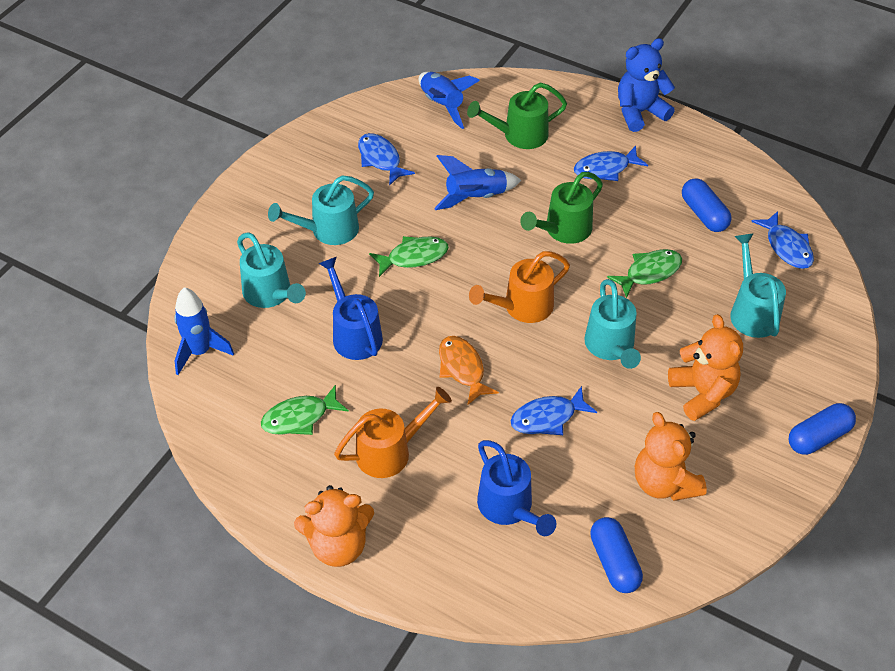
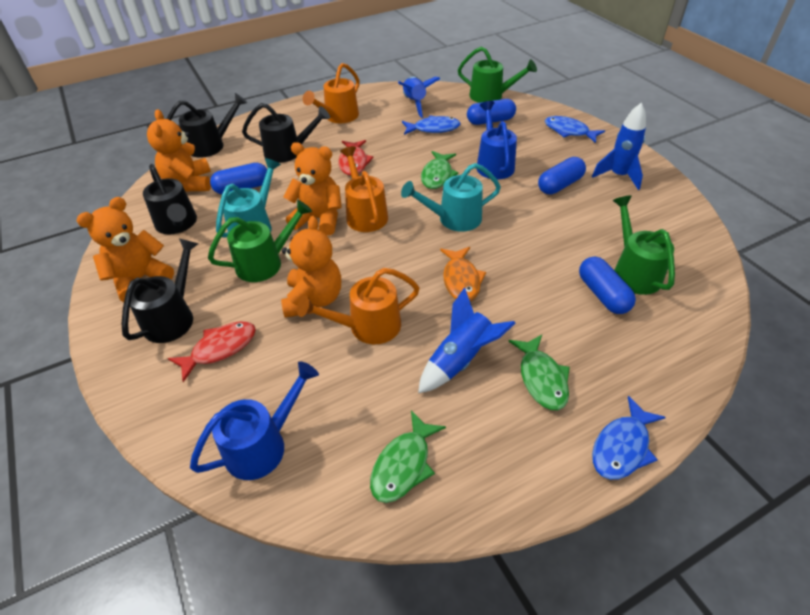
black watering can: 0 -> 4
blue capsule: 3 -> 4
blue fish: 4 -> 3
blue teddy bear: 1 -> 0
green watering can: 2 -> 3
orange teddy bear: 3 -> 4
orange watering can: 2 -> 3
red fish: 0 -> 2
turquoise watering can: 4 -> 2

